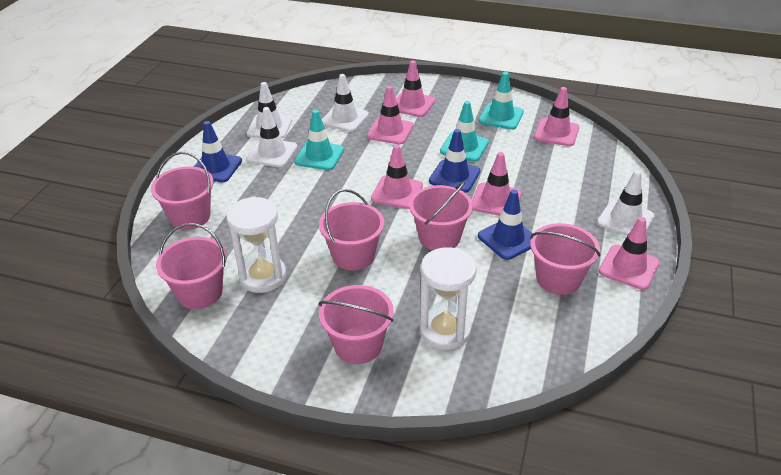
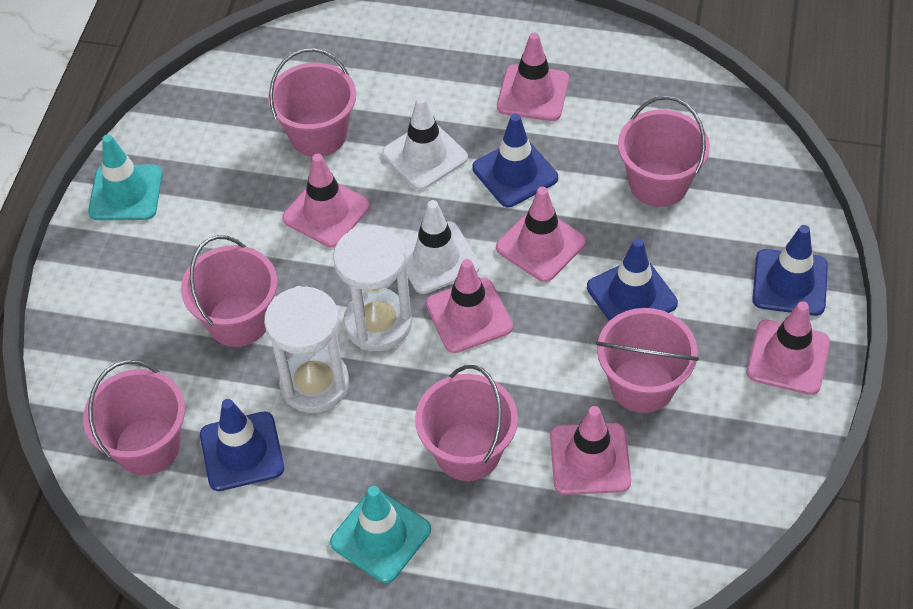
blue traffic cone: 3 -> 4
turquoise traffic cone: 3 -> 2
white traffic cone: 4 -> 2

